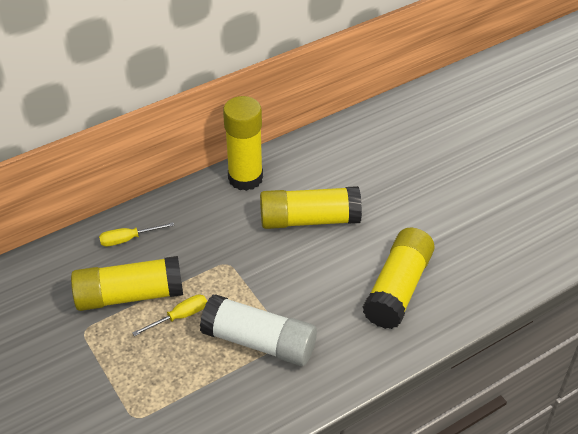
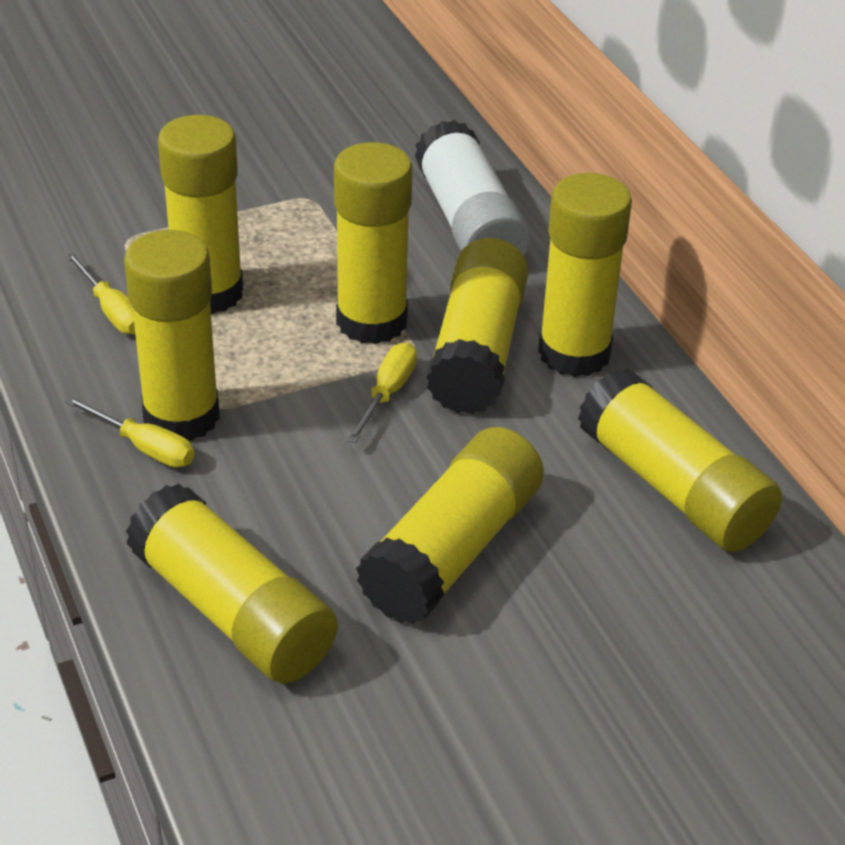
yellow glue stick: 4 -> 8
yellow screwdriver: 2 -> 3

